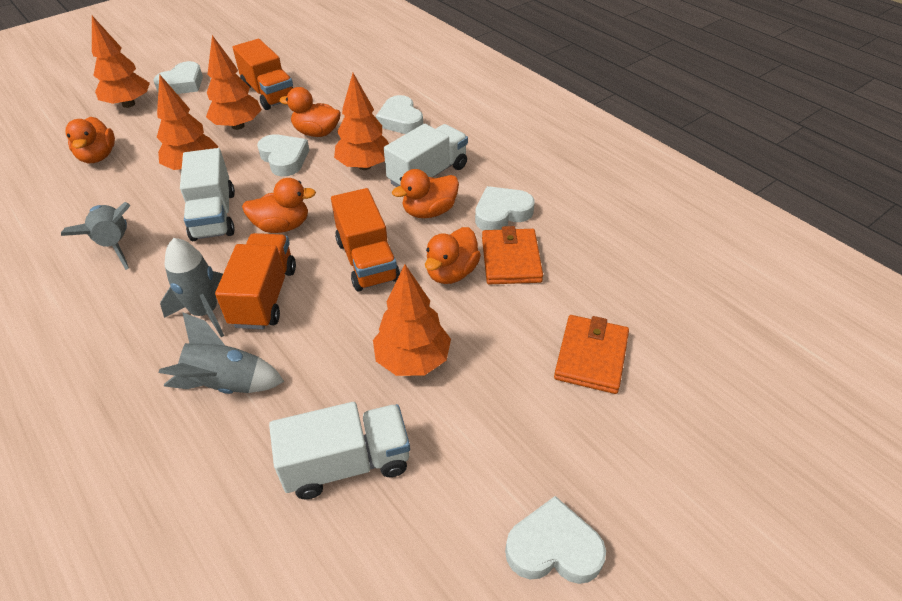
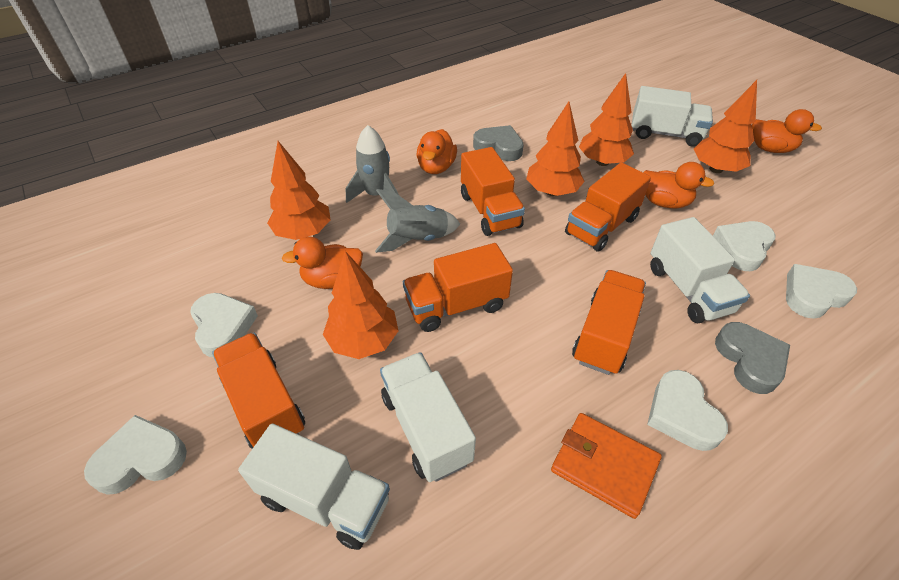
grey heart: 0 -> 2
grey rocket: 3 -> 2
orange duck: 5 -> 4
orange truck: 3 -> 5
orange wallet: 2 -> 1
white truck: 3 -> 4

